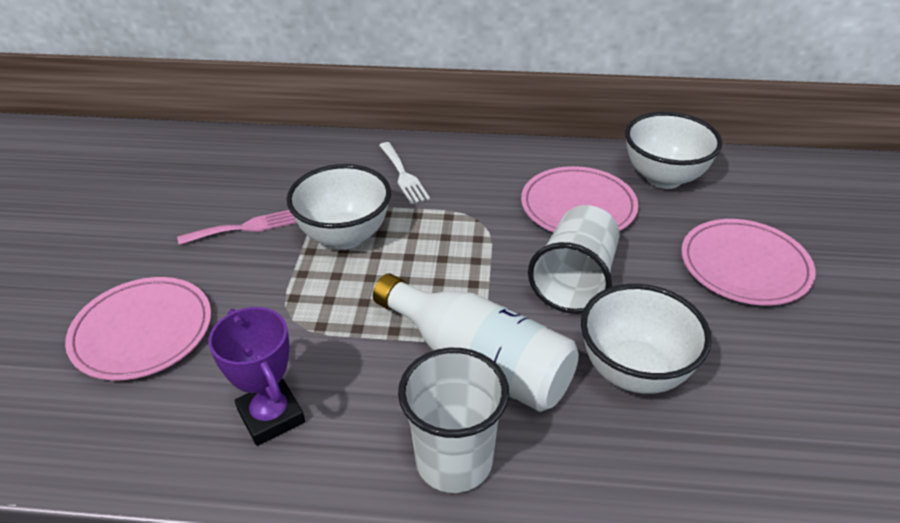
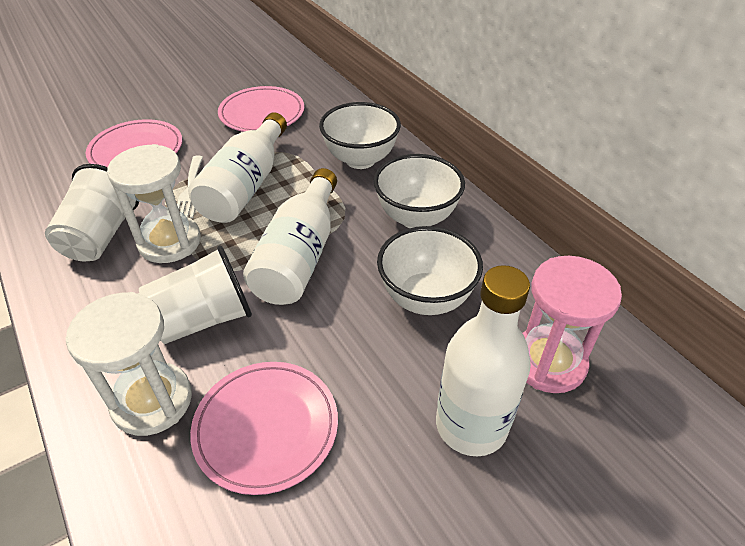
pink fork: 1 -> 0
pink hourglass: 0 -> 1
purple trophy: 1 -> 0
white bottle: 1 -> 3
white hourglass: 0 -> 2

